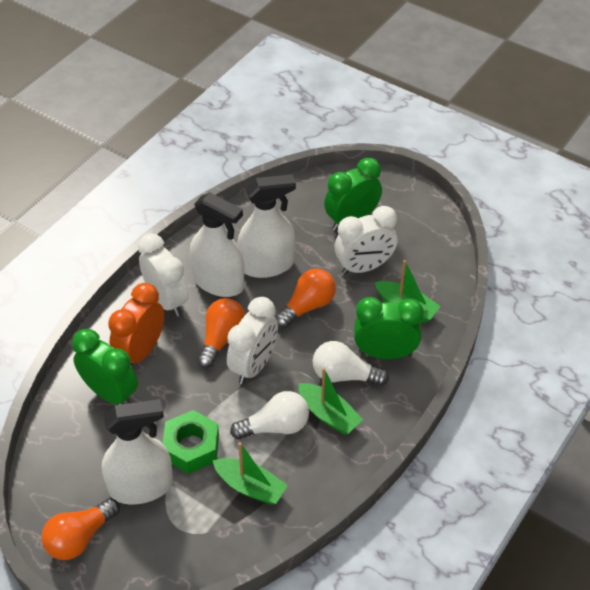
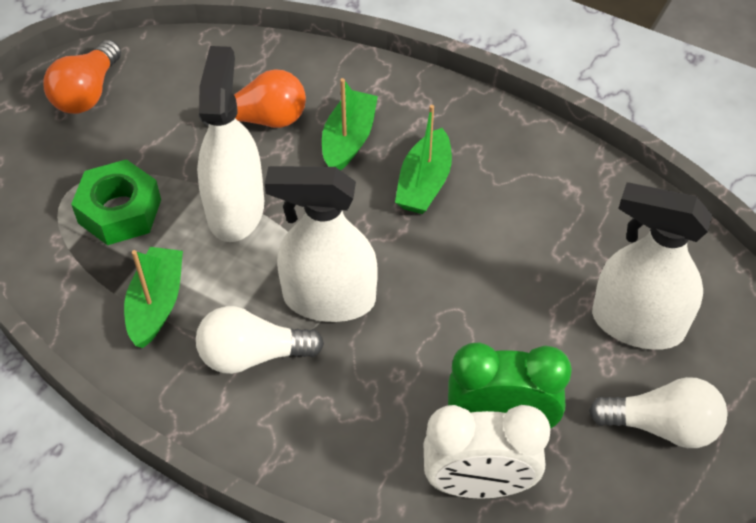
green clock: 3 -> 1
orange clock: 1 -> 0
orange light bulb: 3 -> 2
white clock: 3 -> 1

